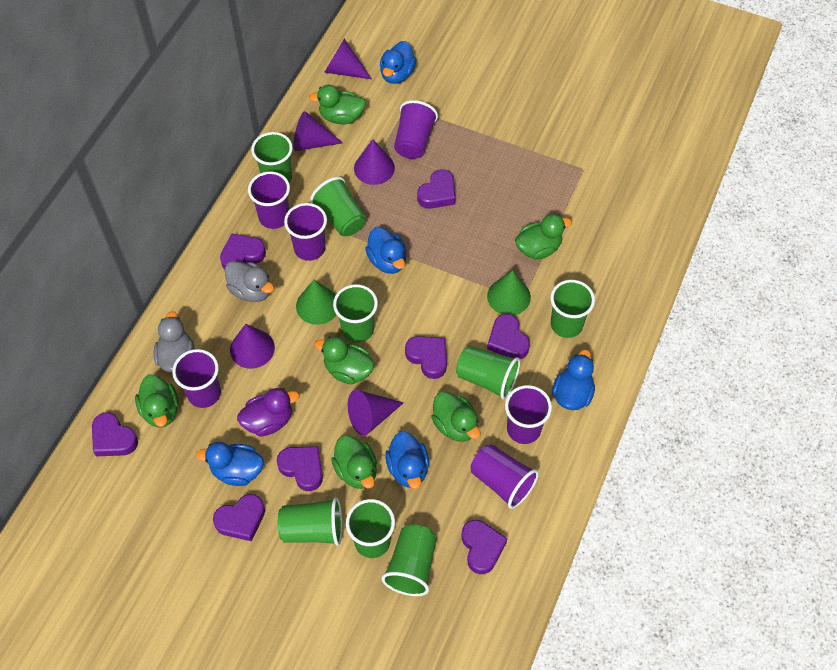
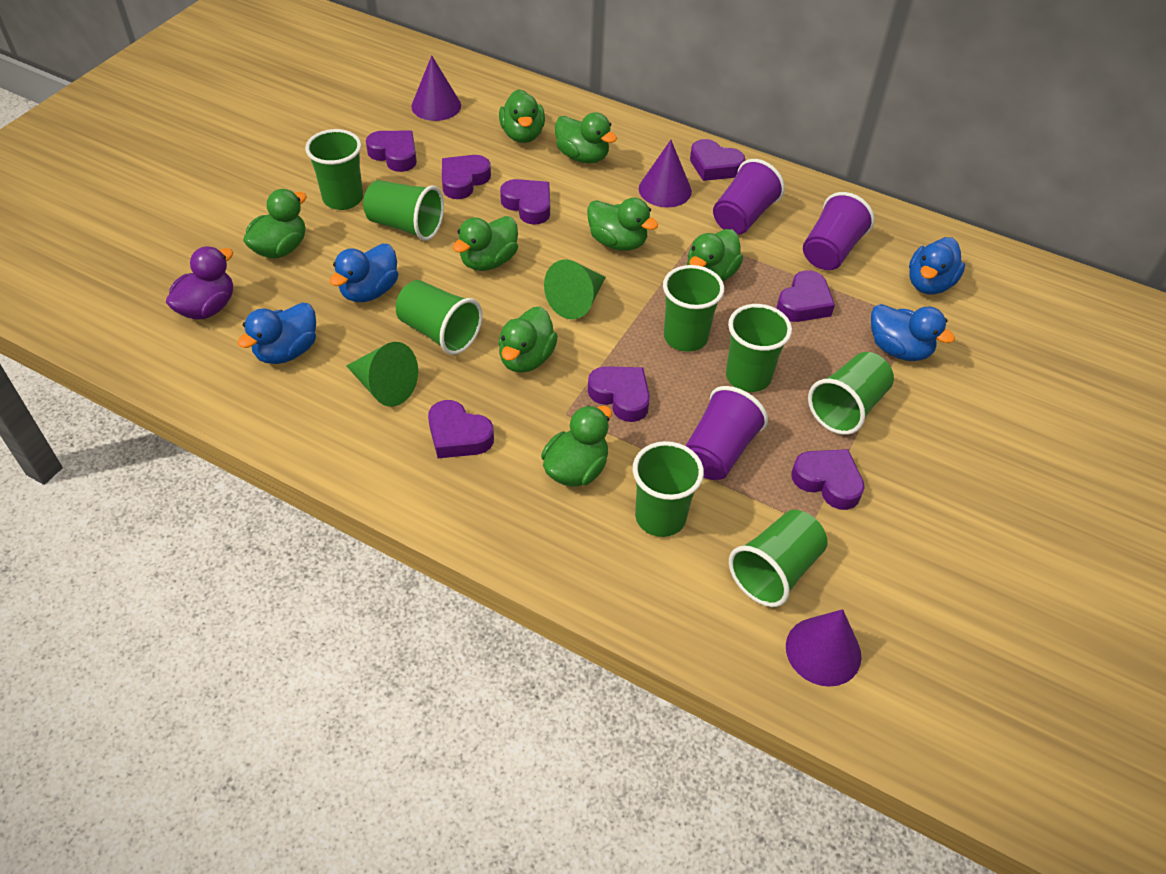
blue duck: 5 -> 4
green duck: 6 -> 8
grey duck: 2 -> 0
purple cone: 5 -> 3
purple cup: 6 -> 3

